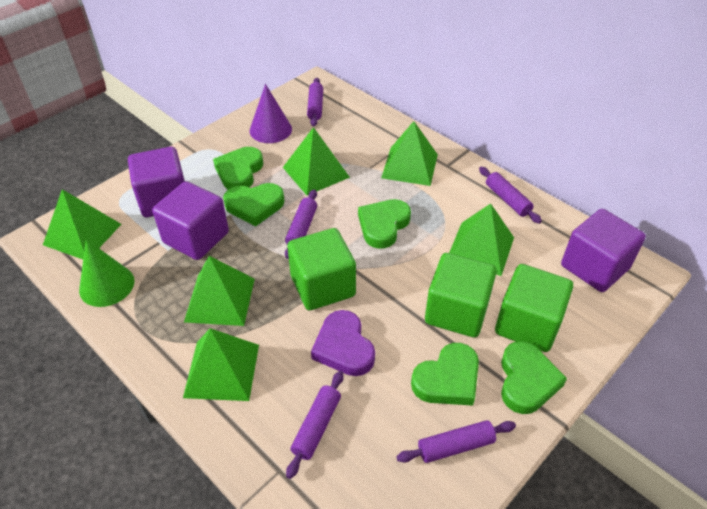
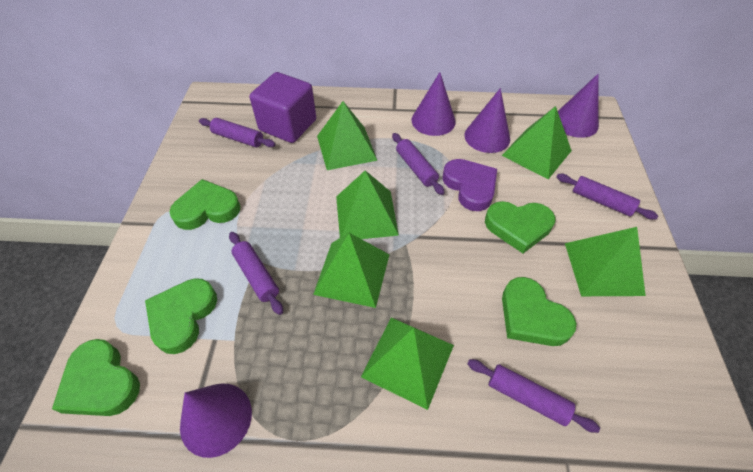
green cone: 1 -> 0
green cube: 3 -> 0
purple cone: 1 -> 4
purple cube: 3 -> 1

